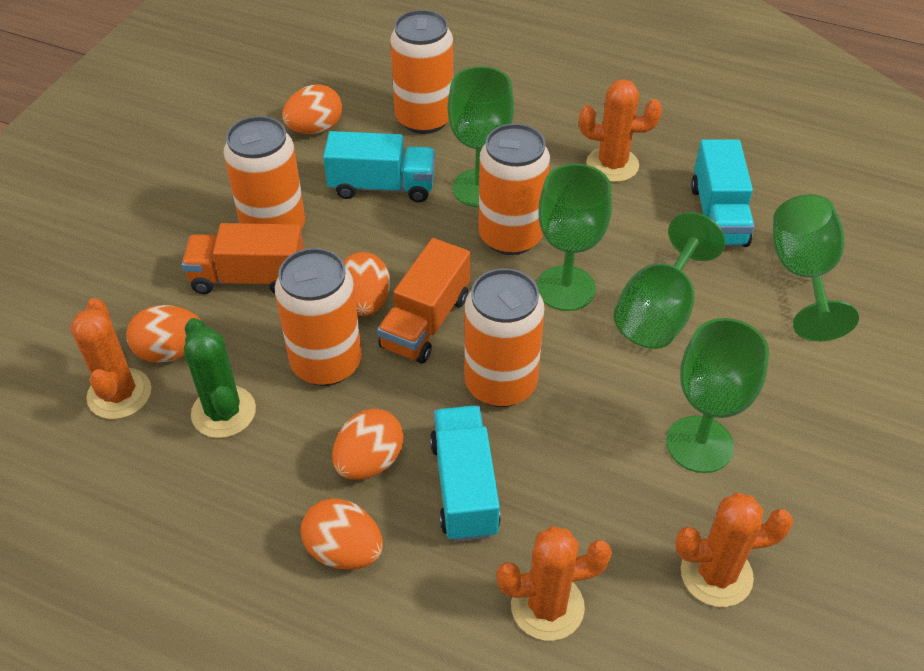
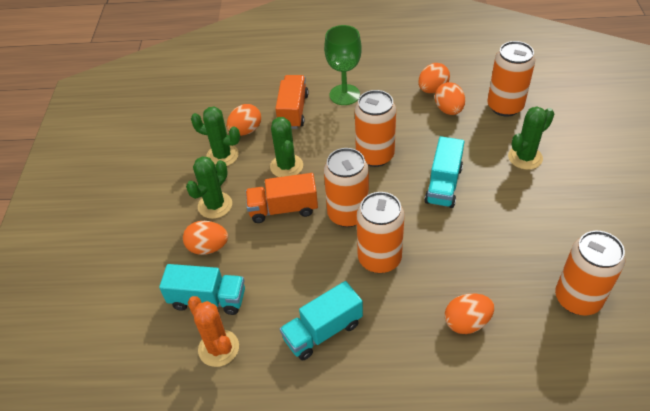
green cactus: 1 -> 4
green goblet: 5 -> 1
orange cactus: 4 -> 1

